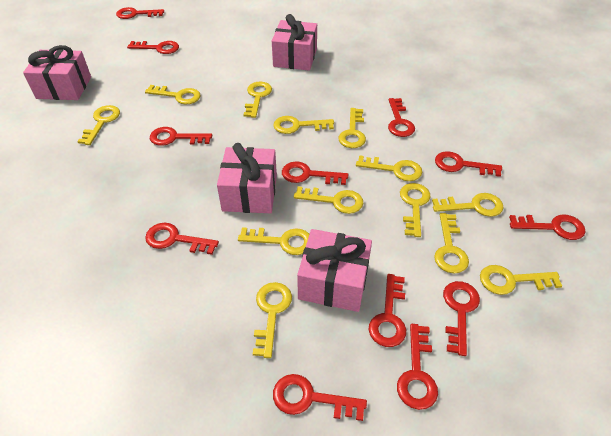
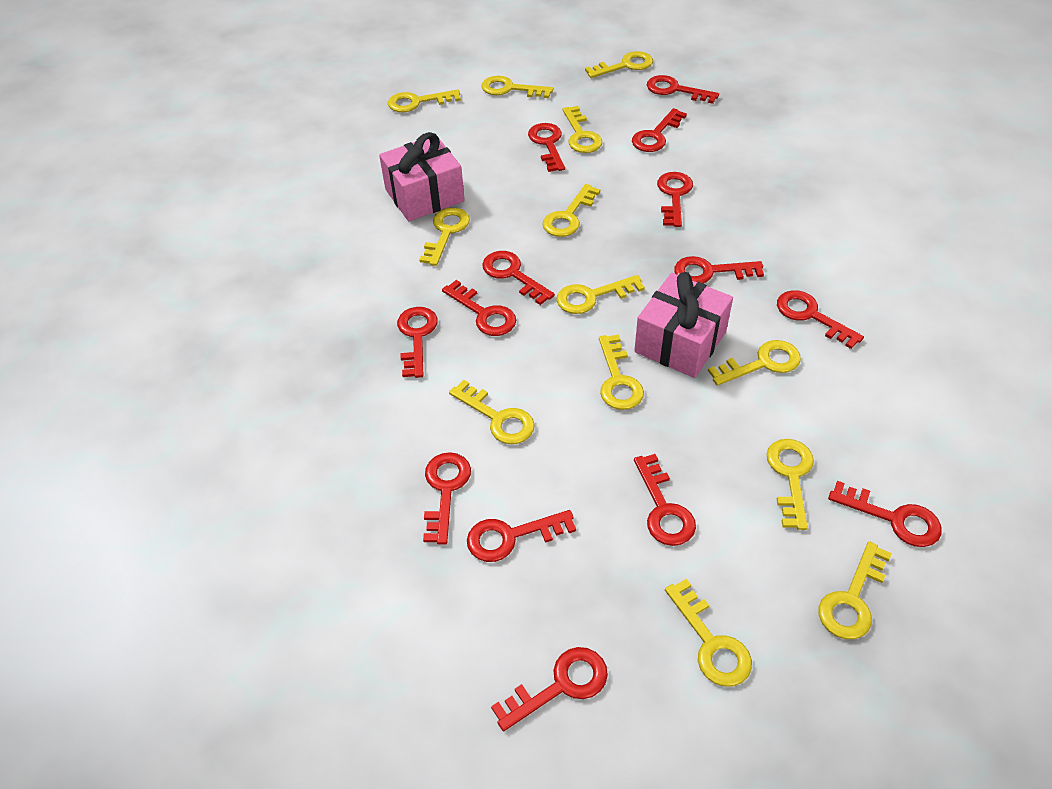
pink gift: 4 -> 2
red key: 12 -> 14

